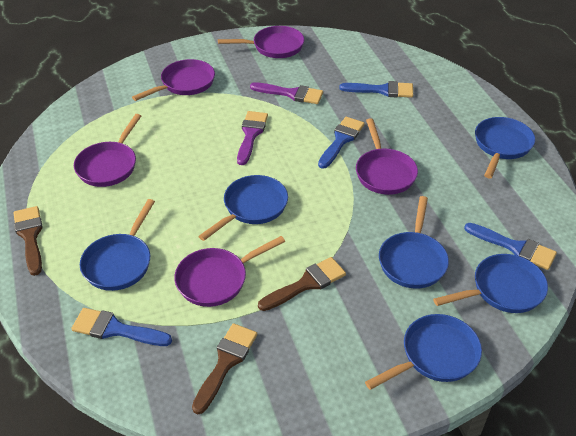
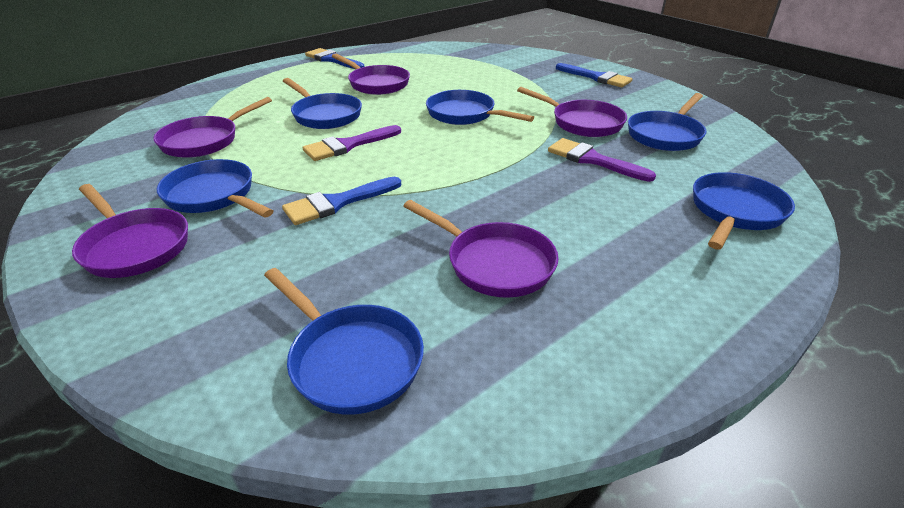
blue brush: 4 -> 3
brown brush: 3 -> 0

